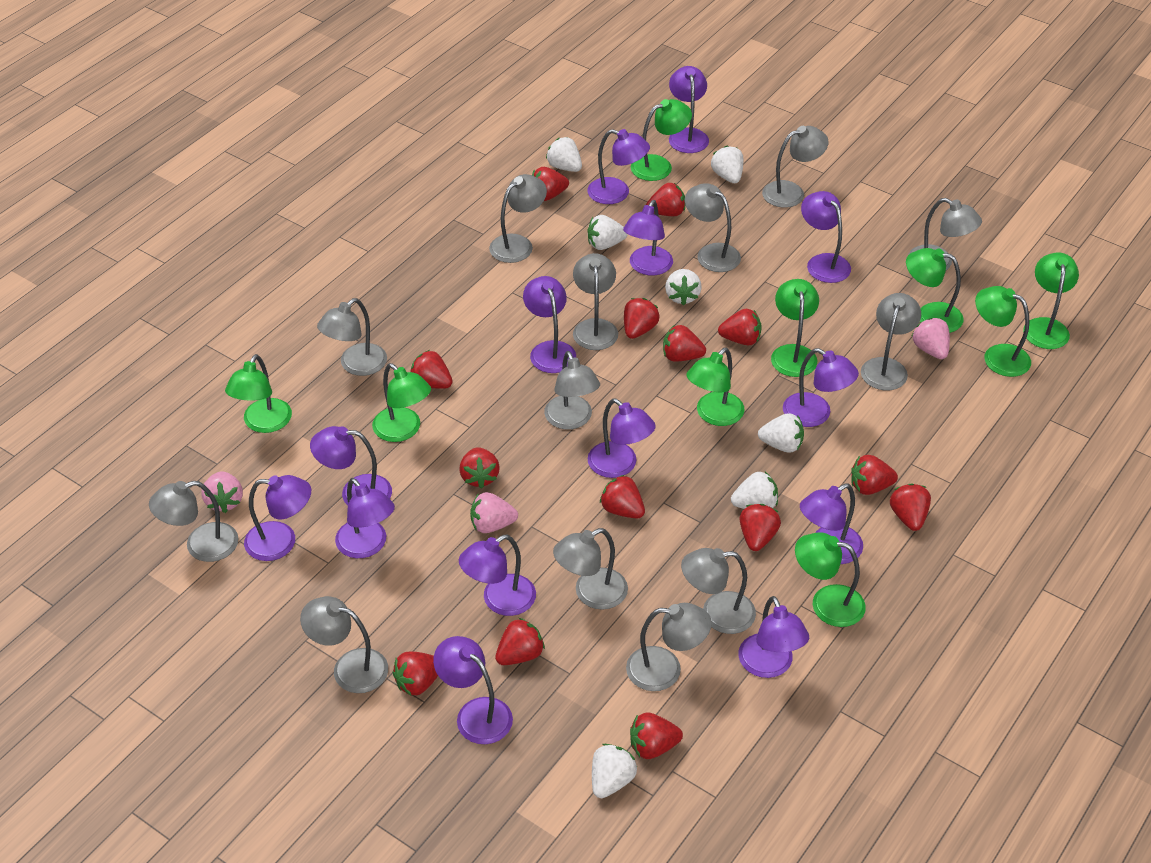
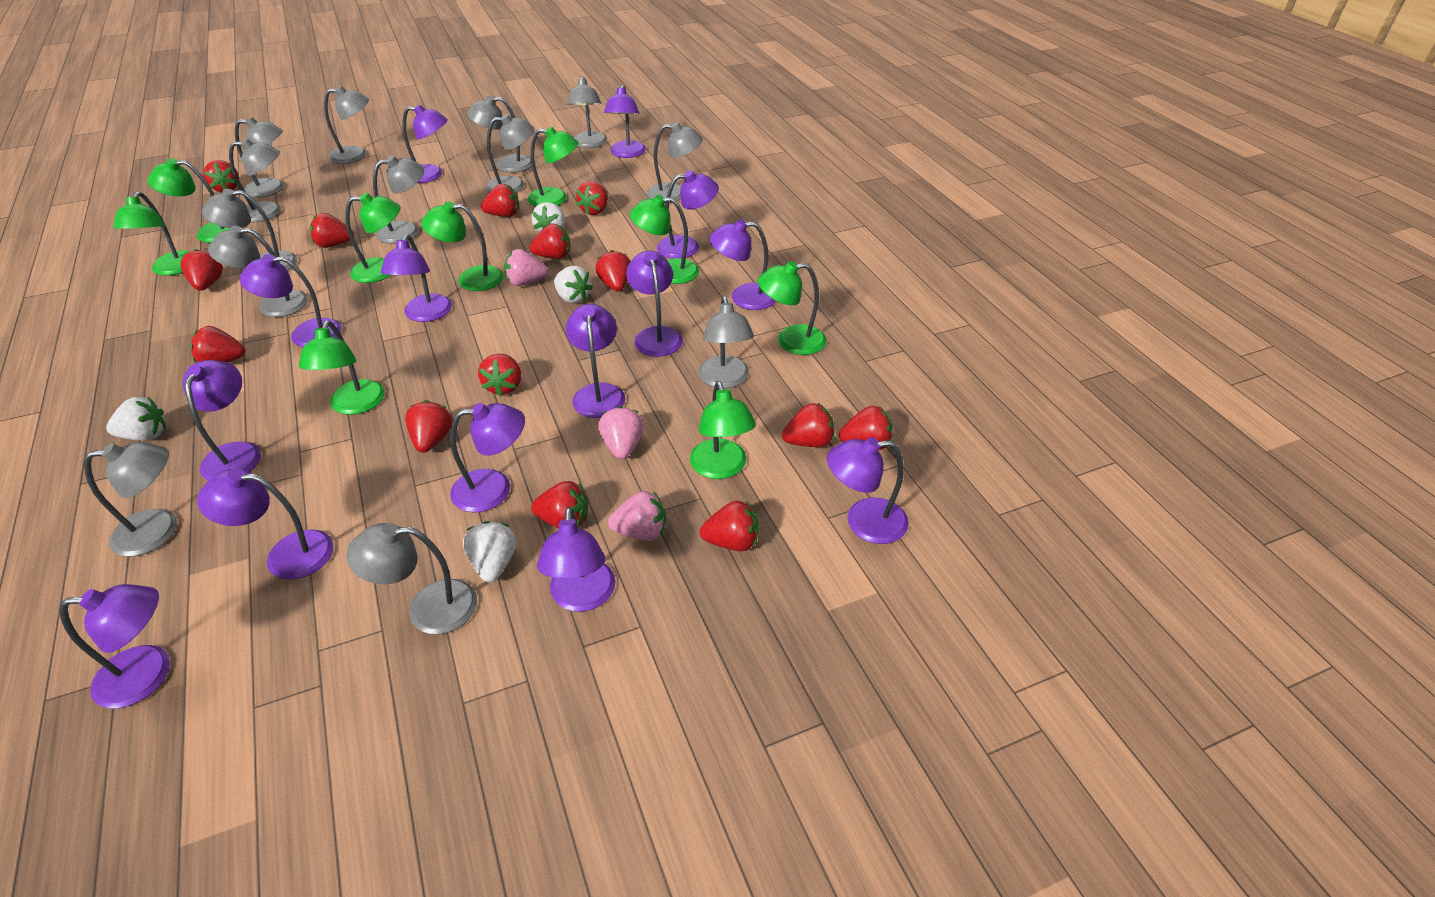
white strawberry: 7 -> 4

